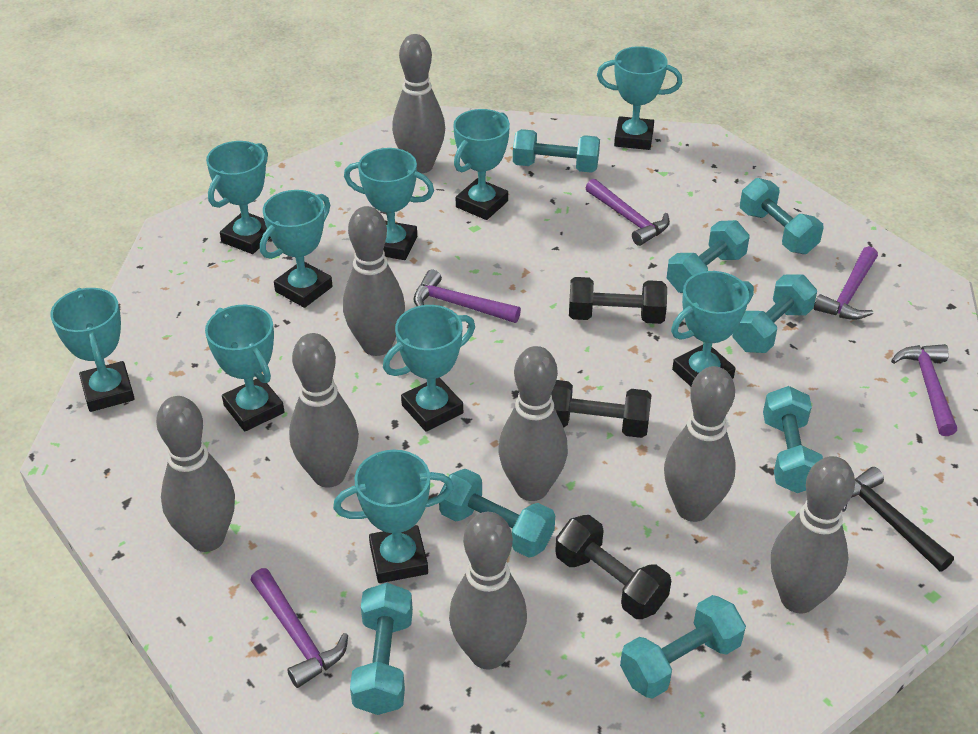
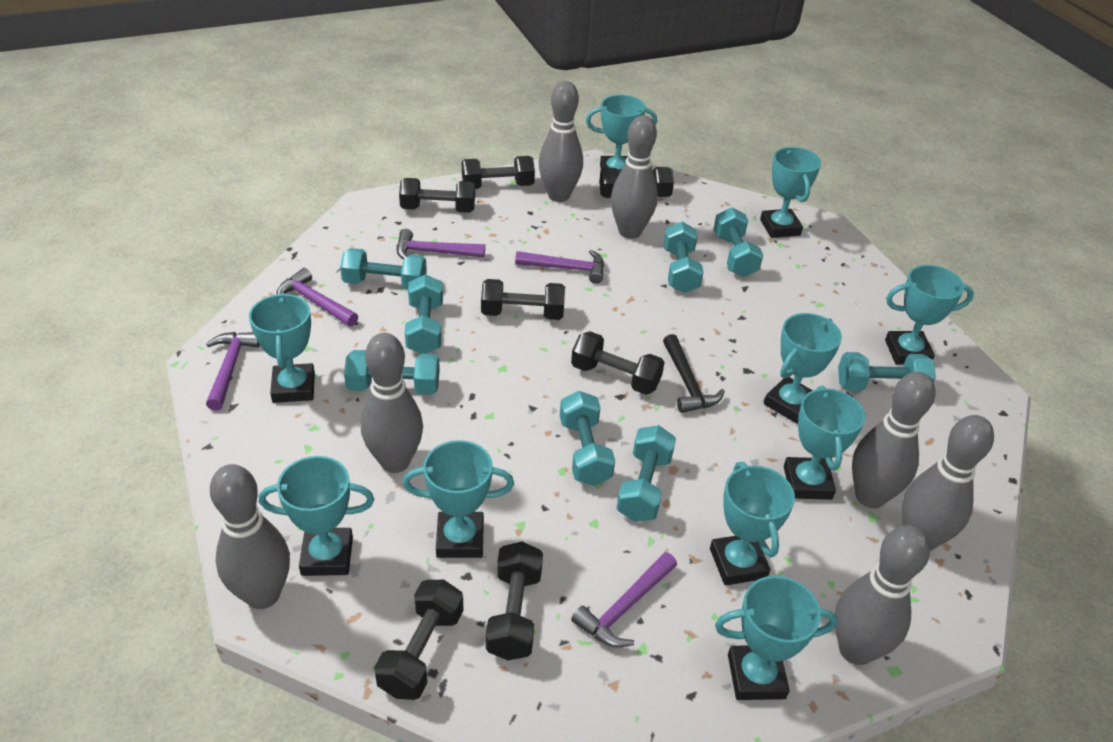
black dumbbell: 3 -> 7
grey bowling pin: 8 -> 7

